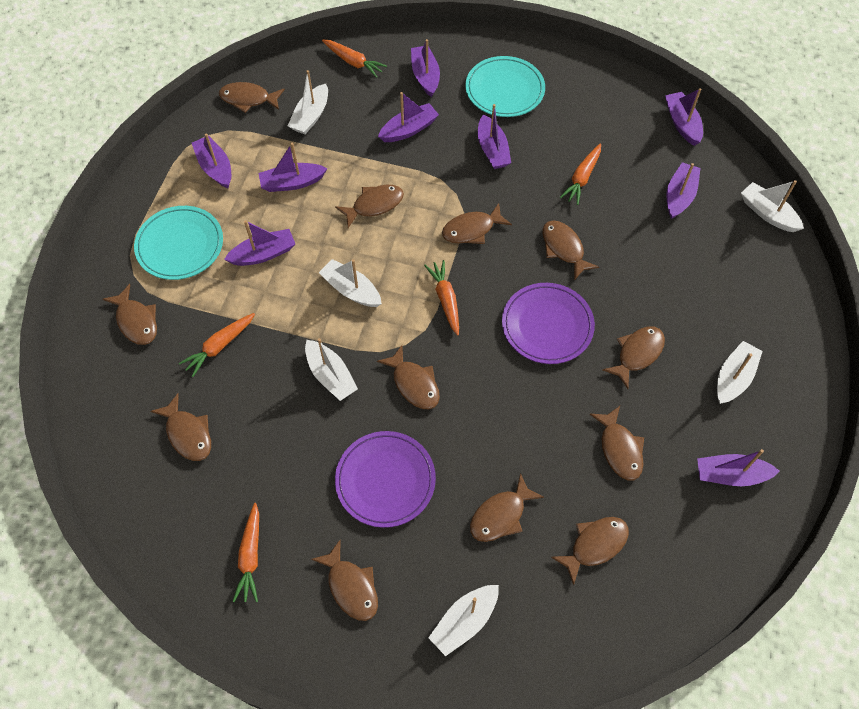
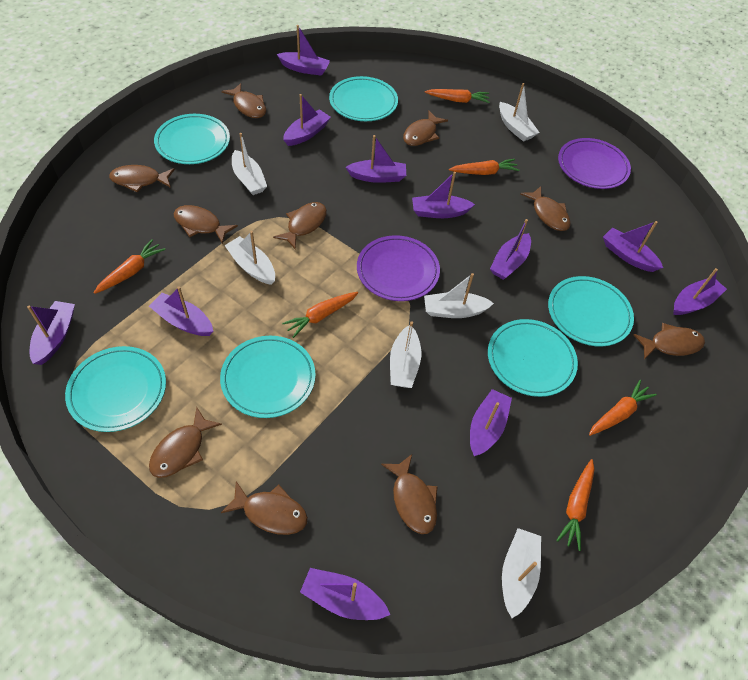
brown fish: 12 -> 10
orange carrot: 5 -> 6
purple boat: 9 -> 11
turquoise plate: 2 -> 6

